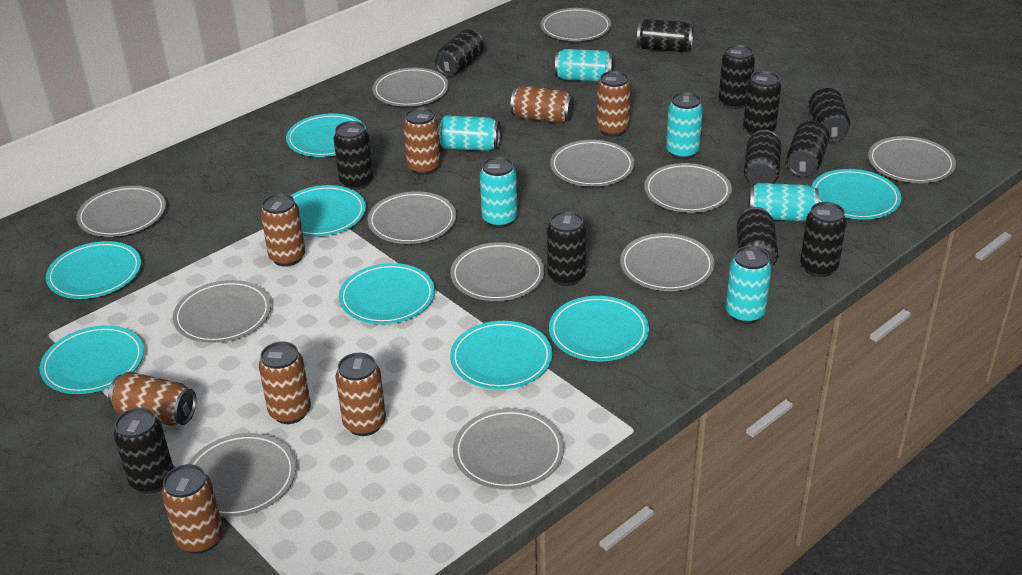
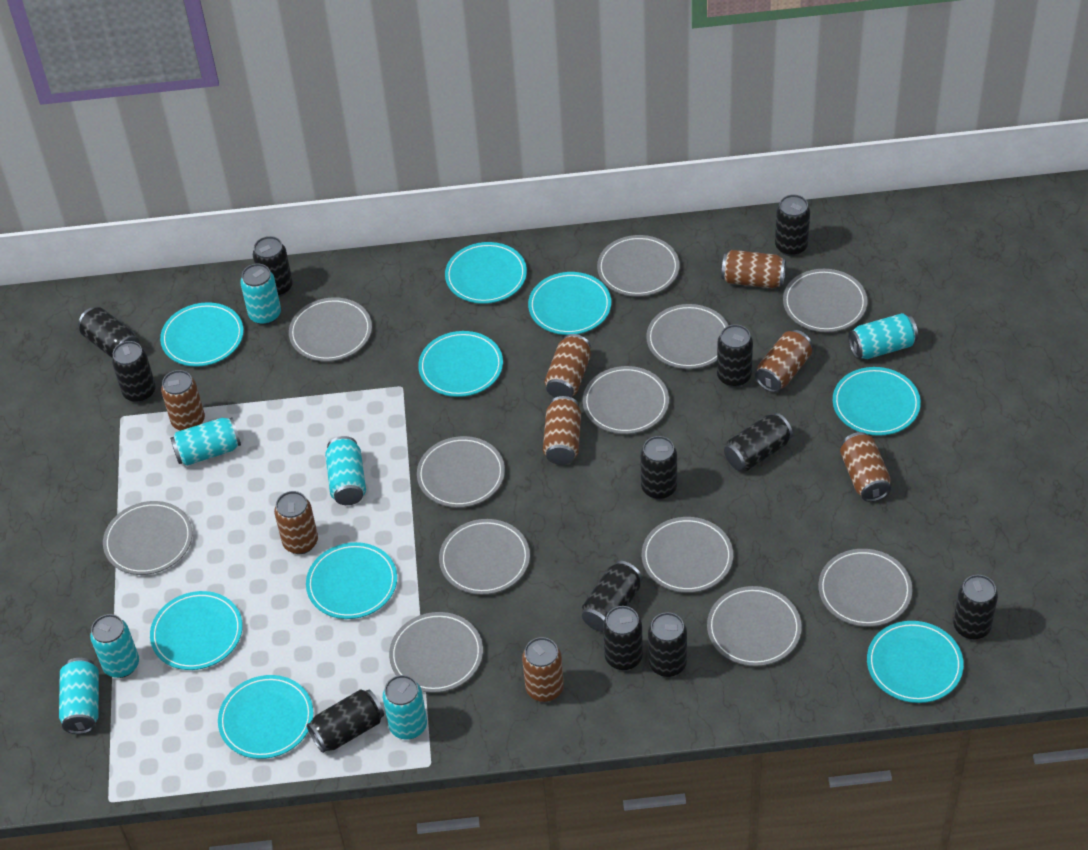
turquoise can: 6 -> 7
turquoise plate: 8 -> 9

